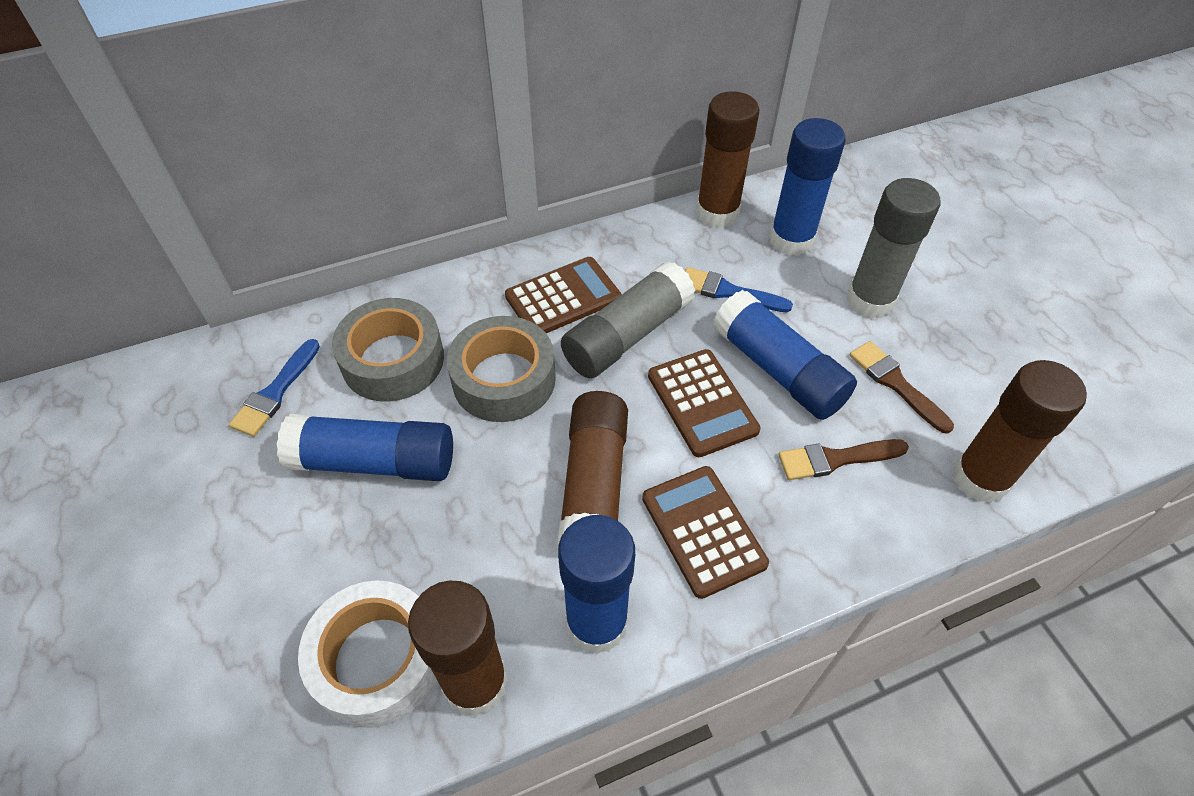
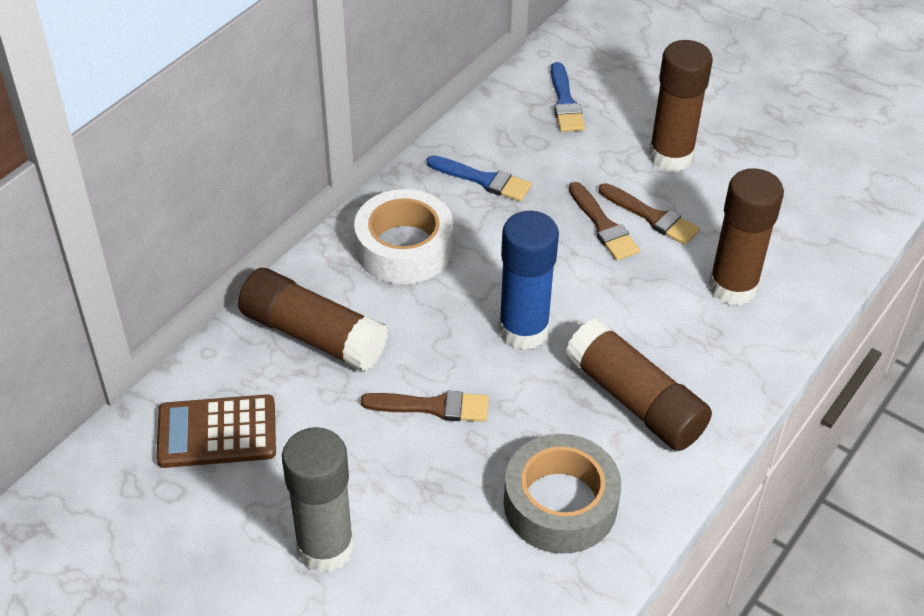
blue glue stick: 4 -> 1
brown brush: 2 -> 3
brown calculator: 3 -> 1
grey glue stick: 2 -> 1
grey tape: 2 -> 1

